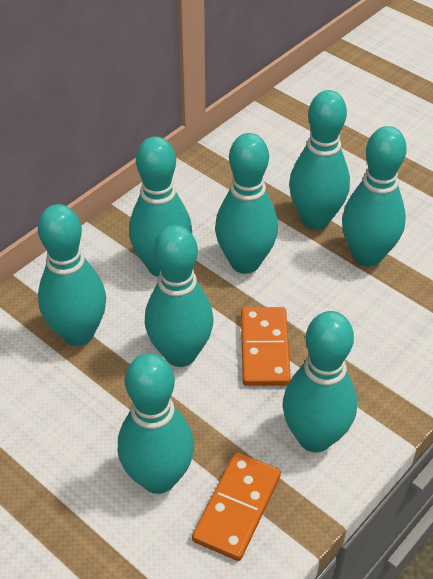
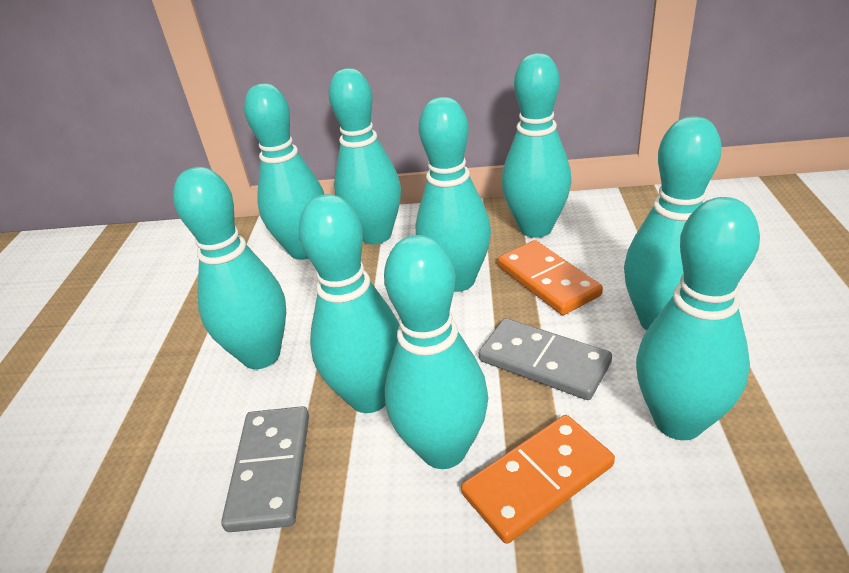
grey domino: 0 -> 2
turquoise bowling pin: 8 -> 9

